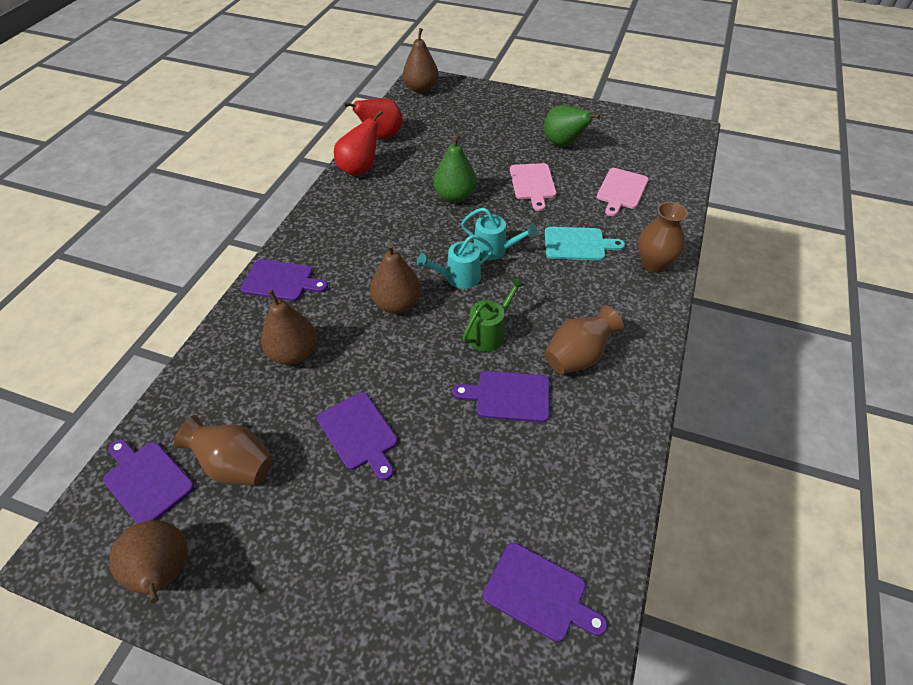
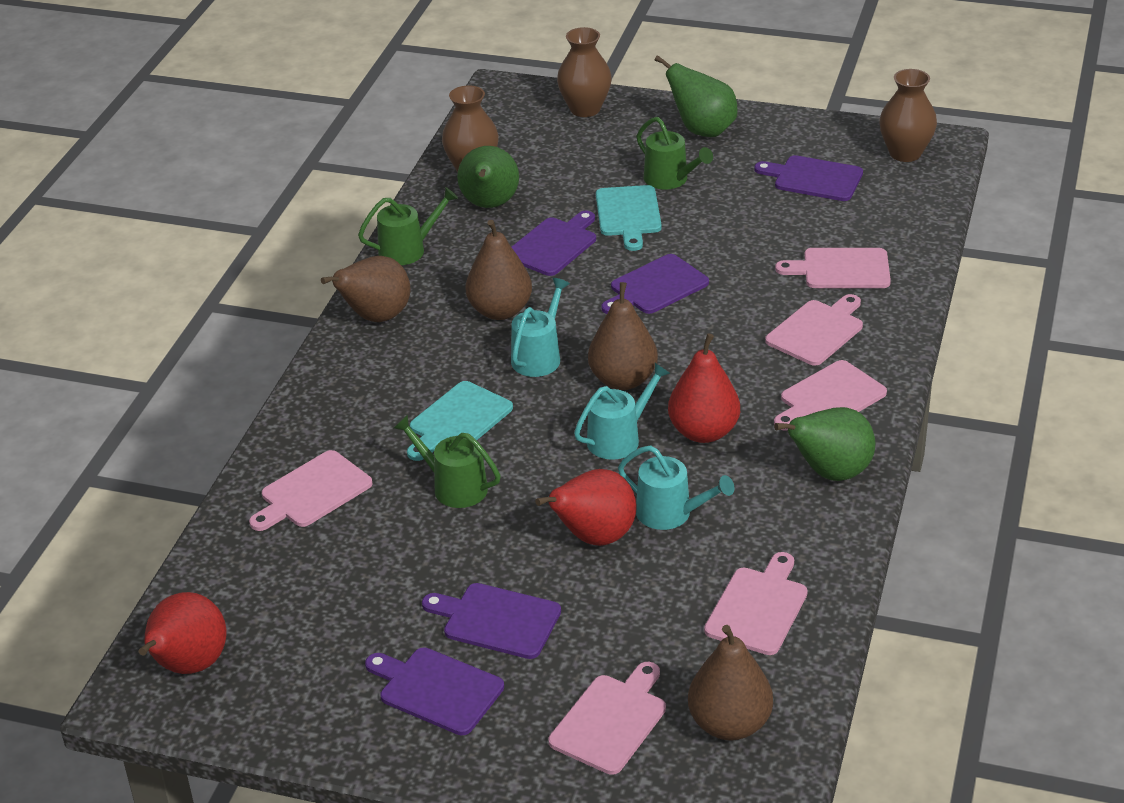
green pear: 2 -> 3
green watering can: 1 -> 3
pink cutting board: 2 -> 6
red pear: 2 -> 3
turquoise cutting board: 1 -> 2
turquoise watering can: 2 -> 3

